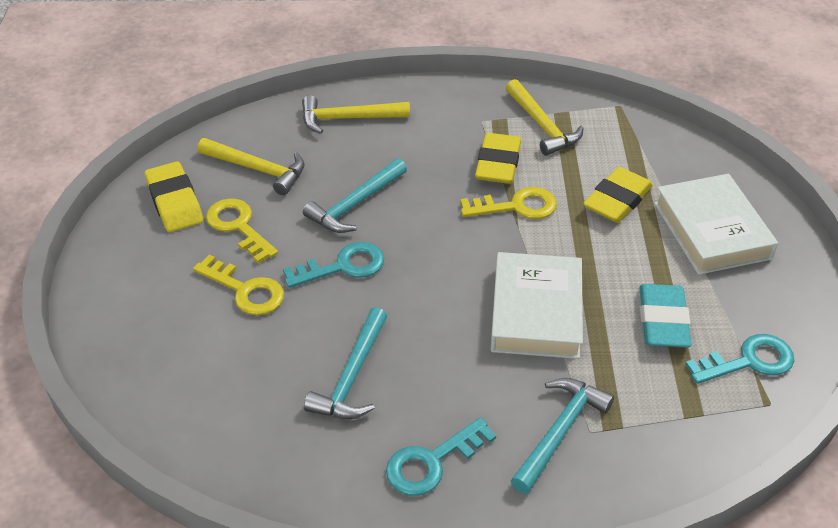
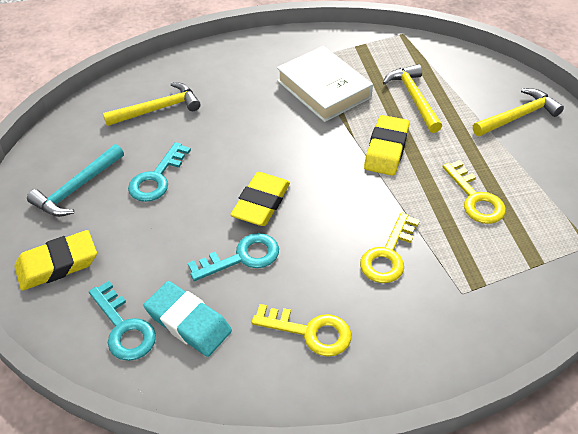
turquoise hammer: 3 -> 1
white book: 2 -> 1

